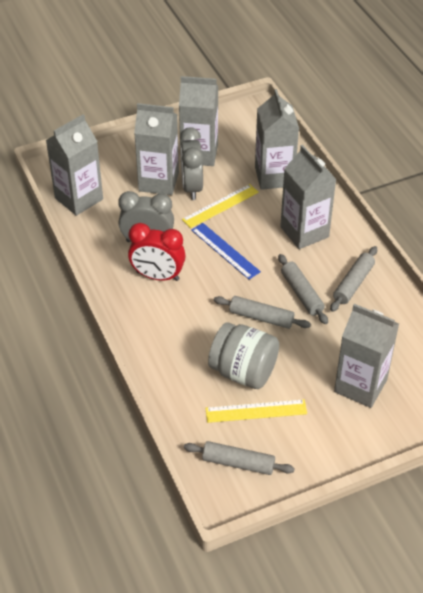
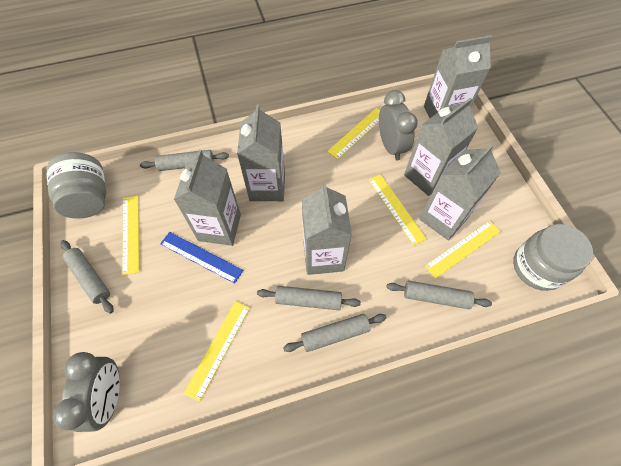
grey jar: 1 -> 2
grey rolling pin: 4 -> 5
red clock: 1 -> 0
yellow ruler: 2 -> 5

